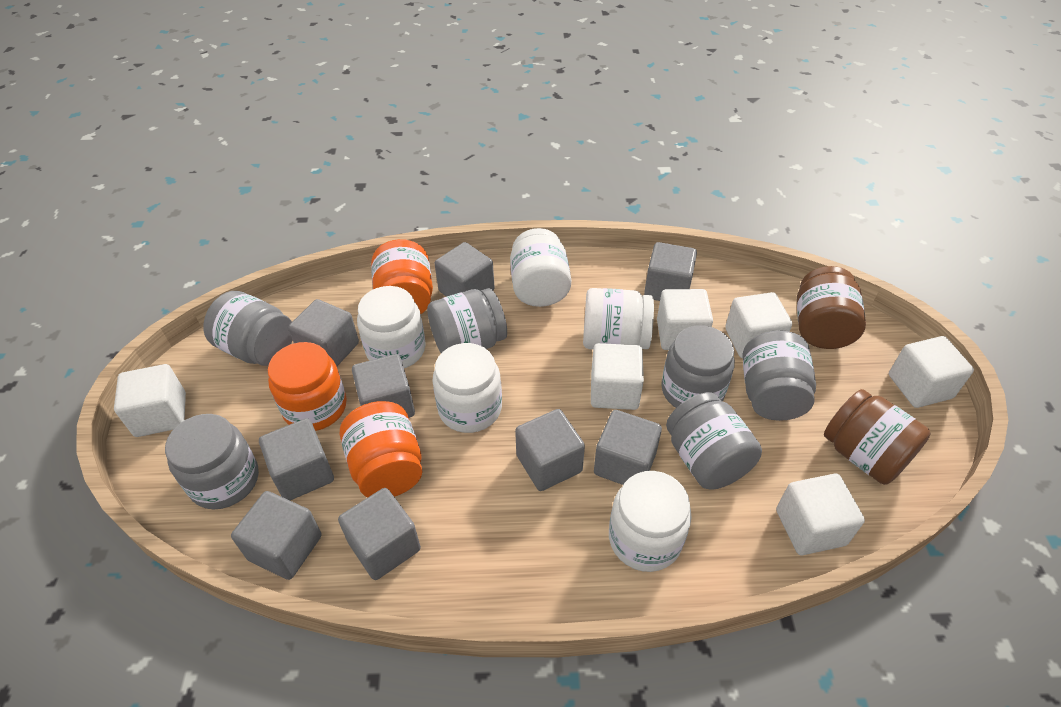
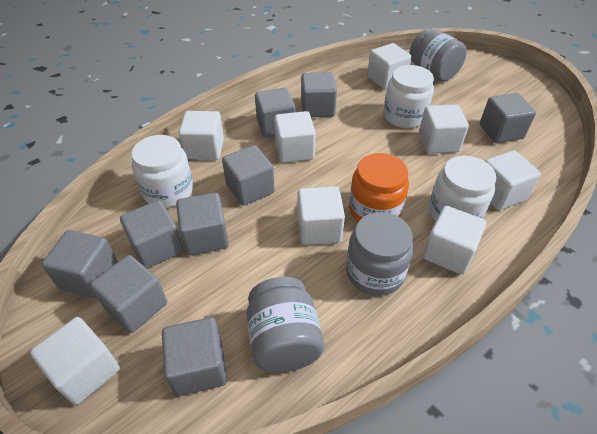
brown jar: 2 -> 0
grey jar: 6 -> 3
orange jar: 3 -> 1
white cube: 6 -> 8
white jar: 5 -> 3

